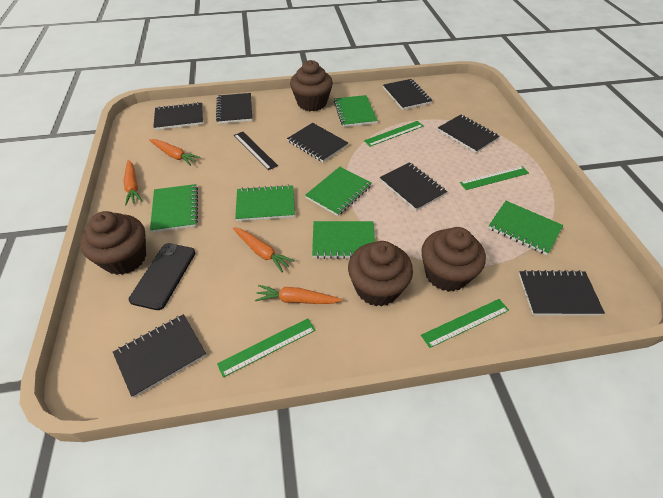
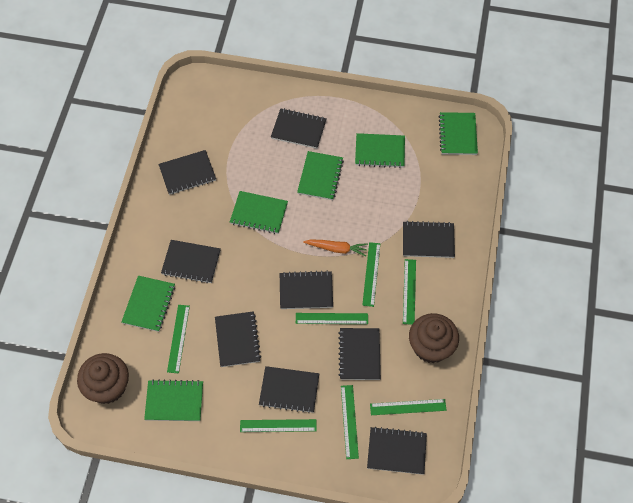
black notebook: 8 -> 9
black phone: 1 -> 0
black ruler: 1 -> 0
brown cupcake: 4 -> 2
green ruler: 4 -> 7
orange carrot: 4 -> 1

